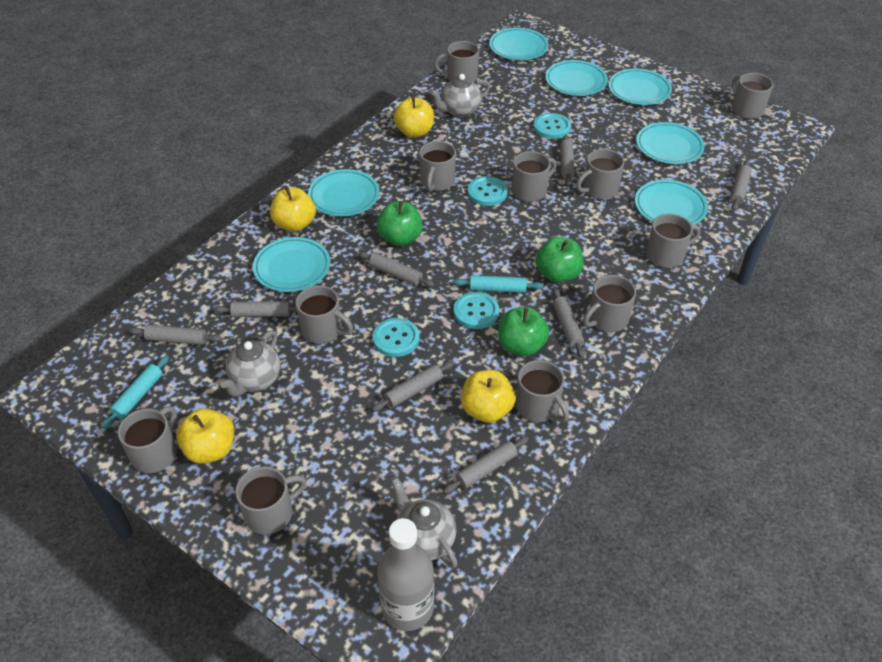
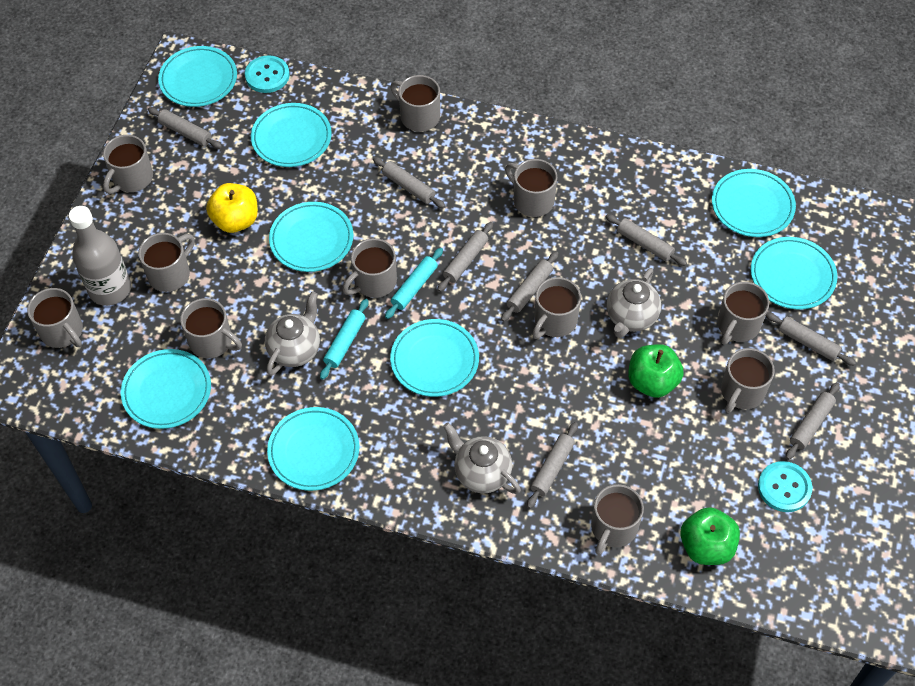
green apple: 3 -> 2
turquoise button: 4 -> 2
turquoise plate: 7 -> 8
yellow apple: 4 -> 1

